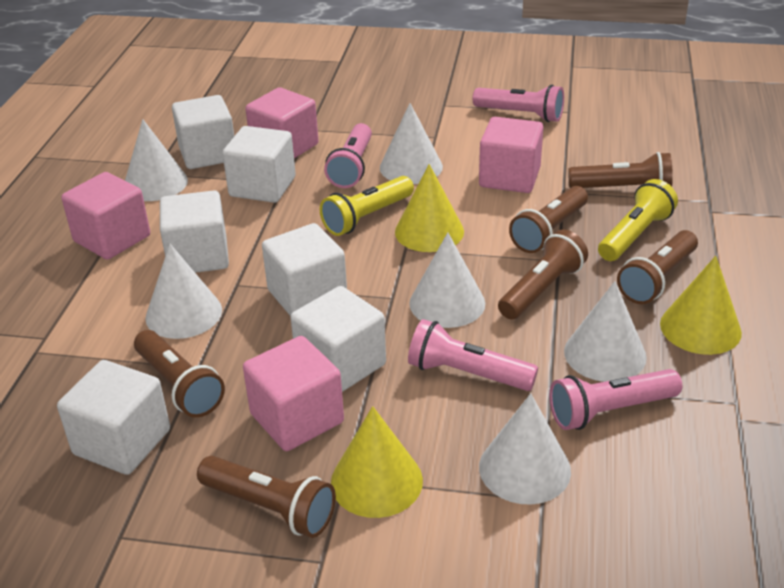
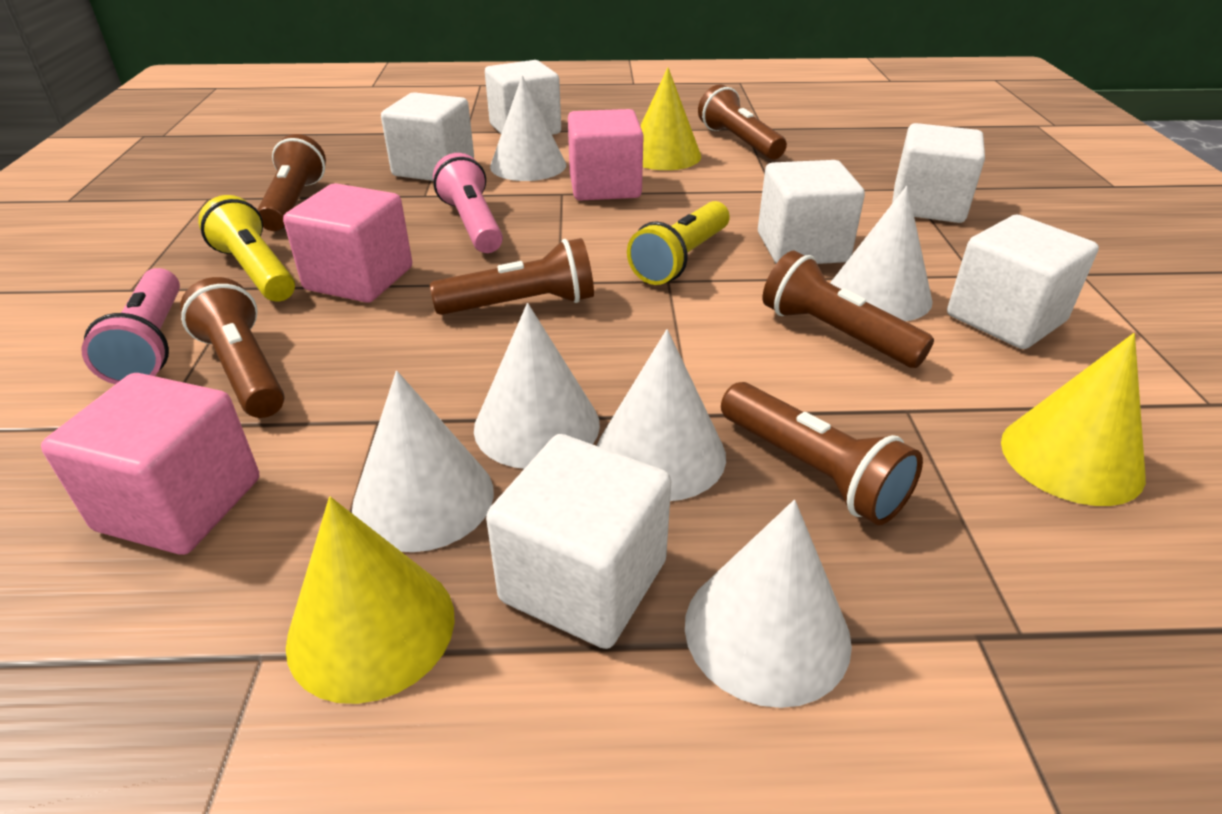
pink cube: 4 -> 3
pink flashlight: 4 -> 2

